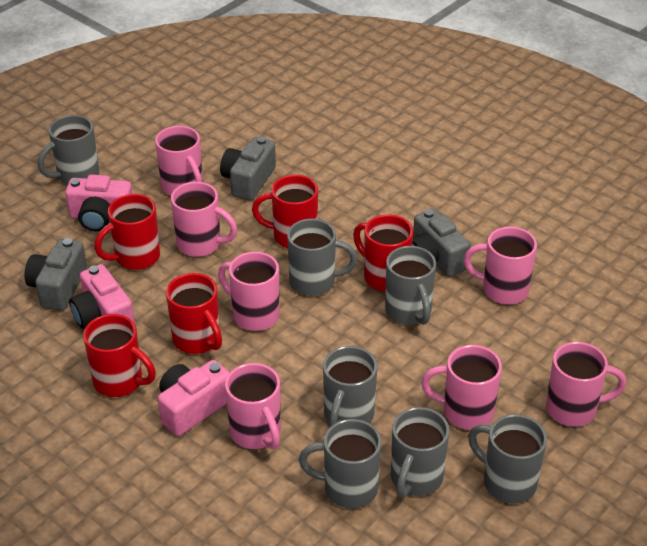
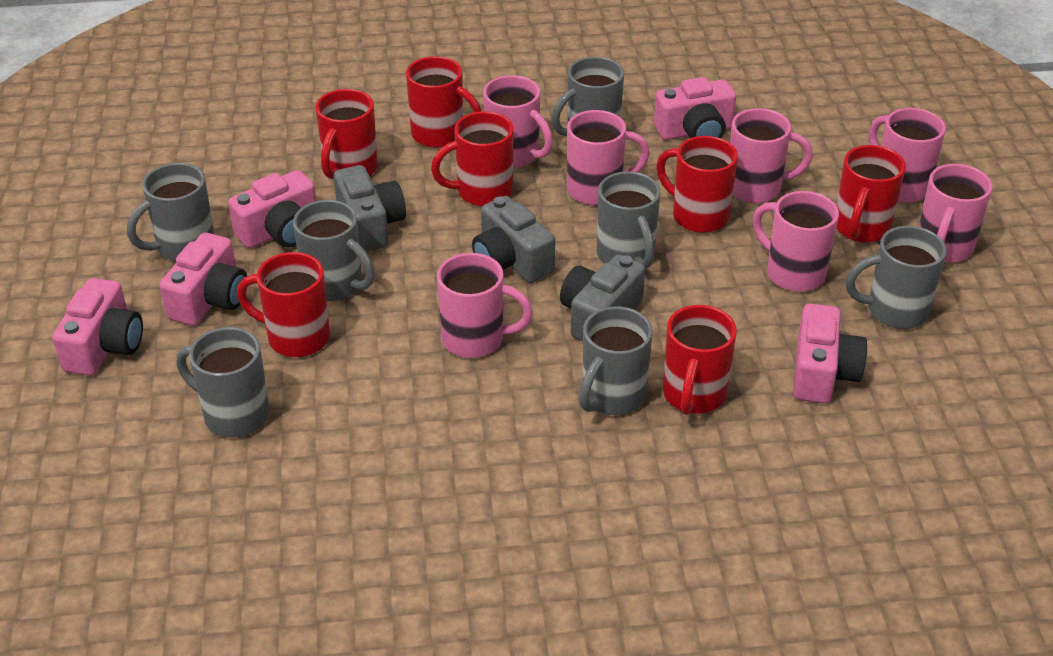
pink camera: 3 -> 5
red mug: 5 -> 7

